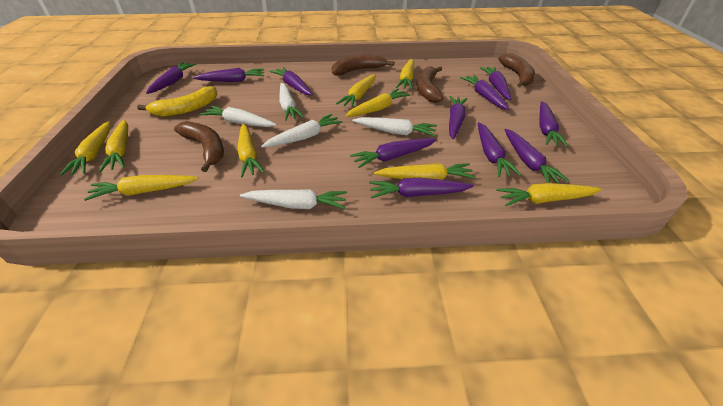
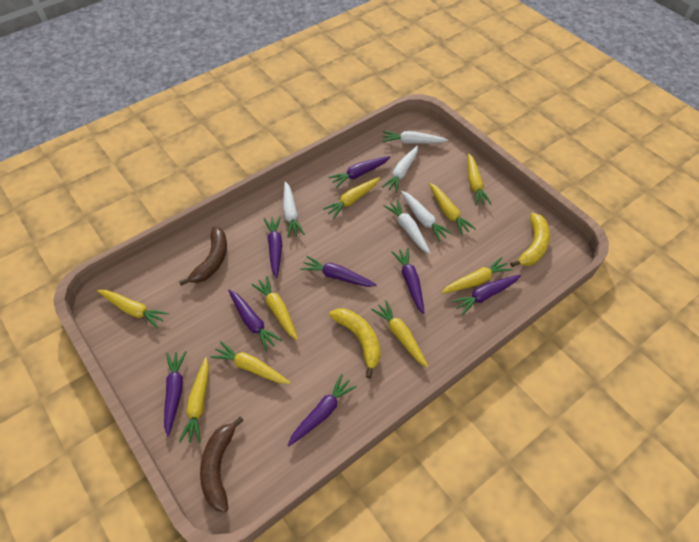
brown banana: 4 -> 2
purple carrot: 11 -> 8
yellow banana: 1 -> 2

